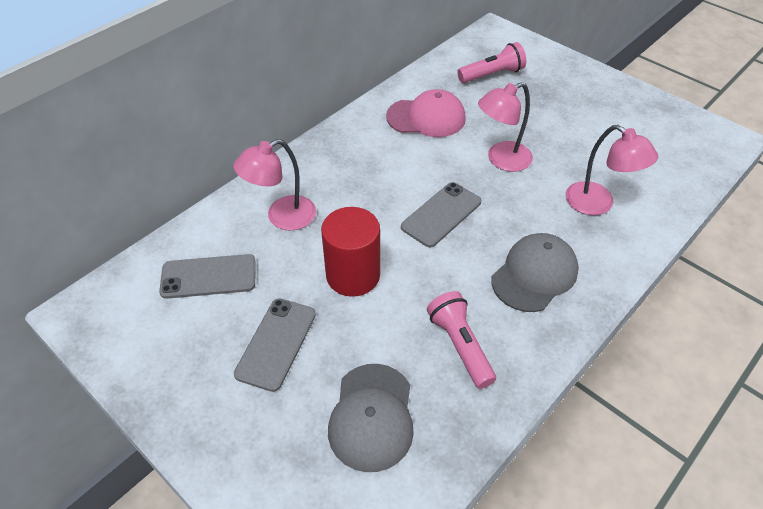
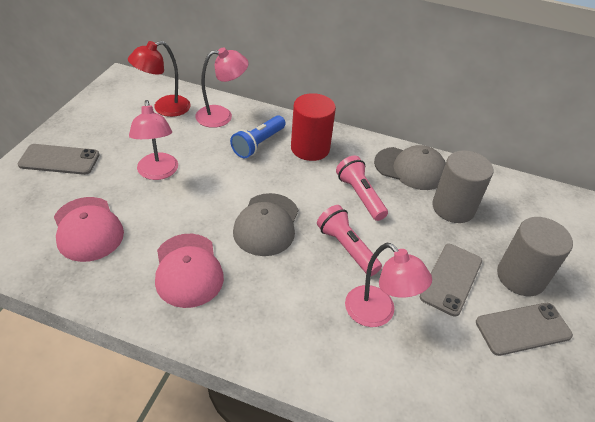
blue flashlight: 0 -> 1
grey cylinder: 0 -> 2
pink cap: 1 -> 2
red lamp: 0 -> 1

